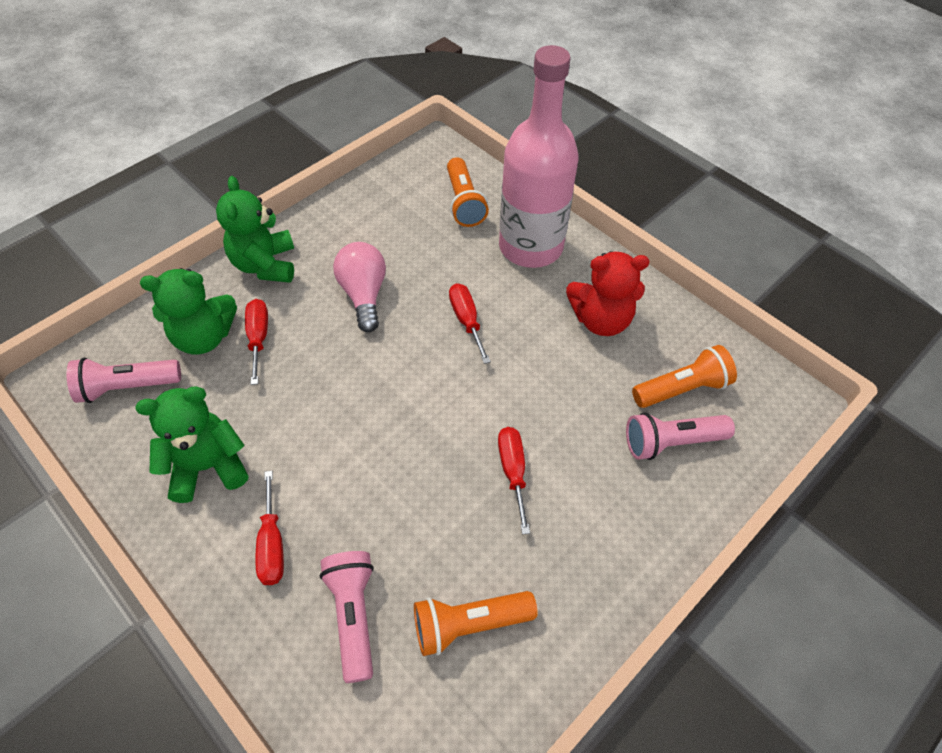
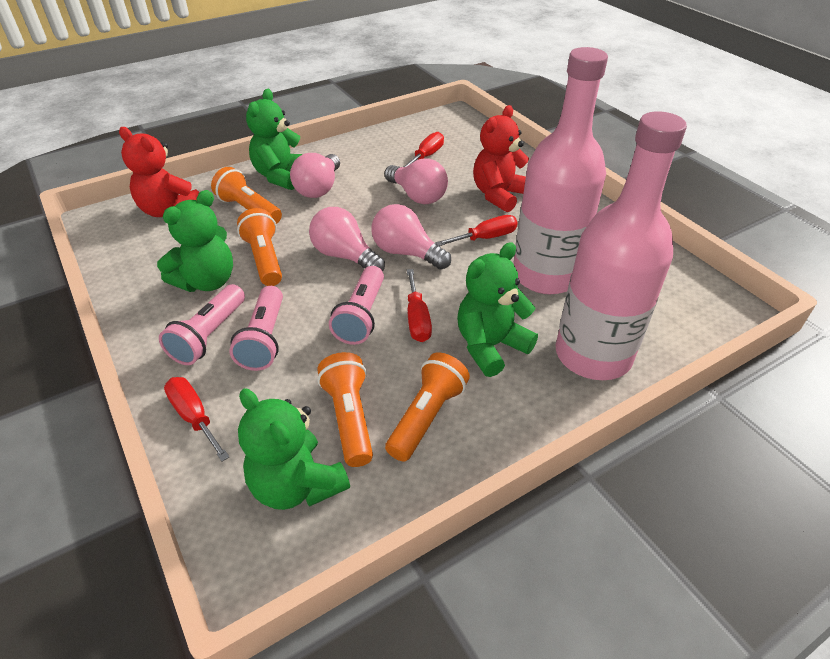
green teddy bear: 3 -> 4
orange flashlight: 3 -> 4
pink bottle: 1 -> 2
pink light bulb: 1 -> 4
red teddy bear: 1 -> 2

